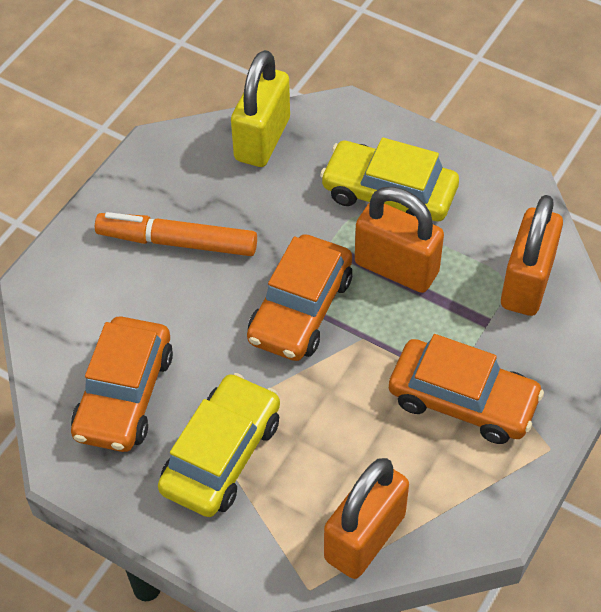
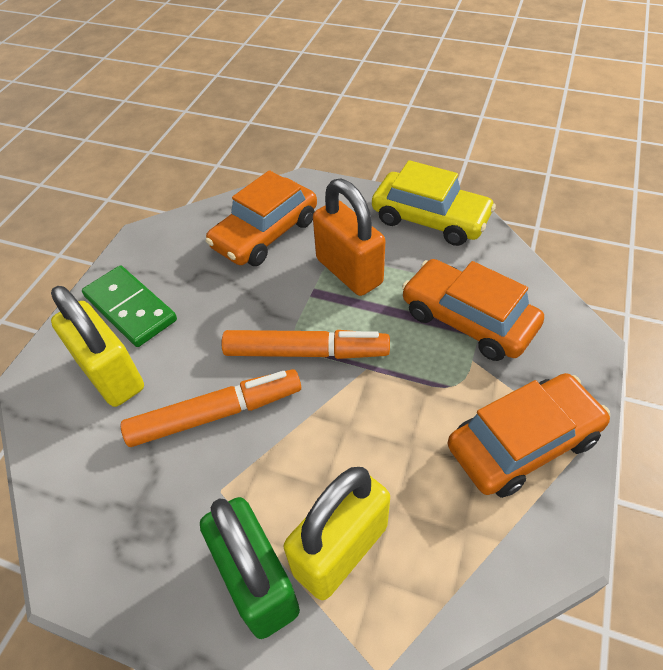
green domino: 0 -> 1
green padlock: 0 -> 1
orange marker: 1 -> 2
orange padlock: 3 -> 1
yellow car: 2 -> 1
yellow padlock: 1 -> 2

